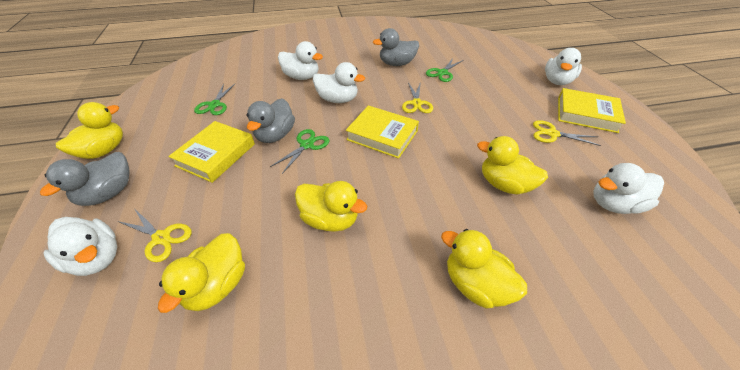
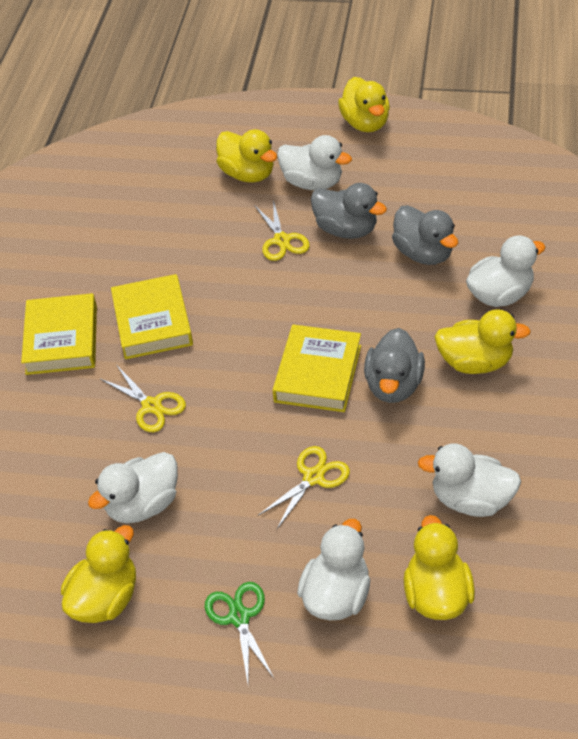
green scissors: 3 -> 1

